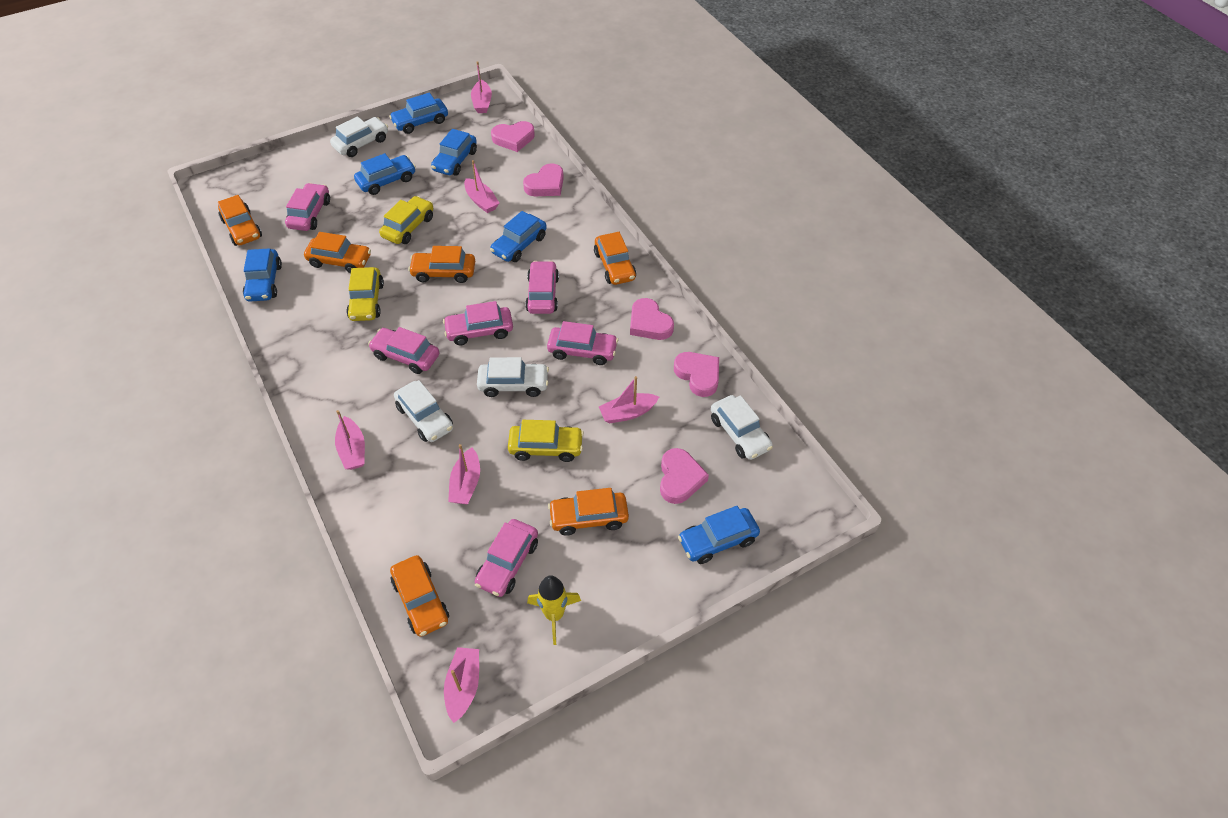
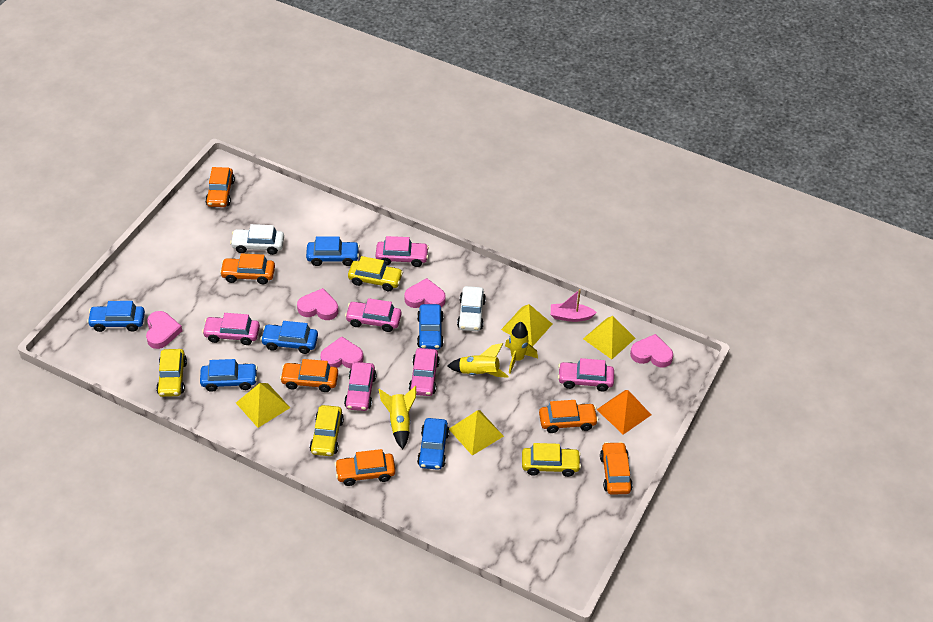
orange pyramid: 0 -> 1
pink boat: 6 -> 1
white car: 4 -> 2
yellow car: 3 -> 4
yellow pyramid: 0 -> 4
yellow rocket: 1 -> 3

